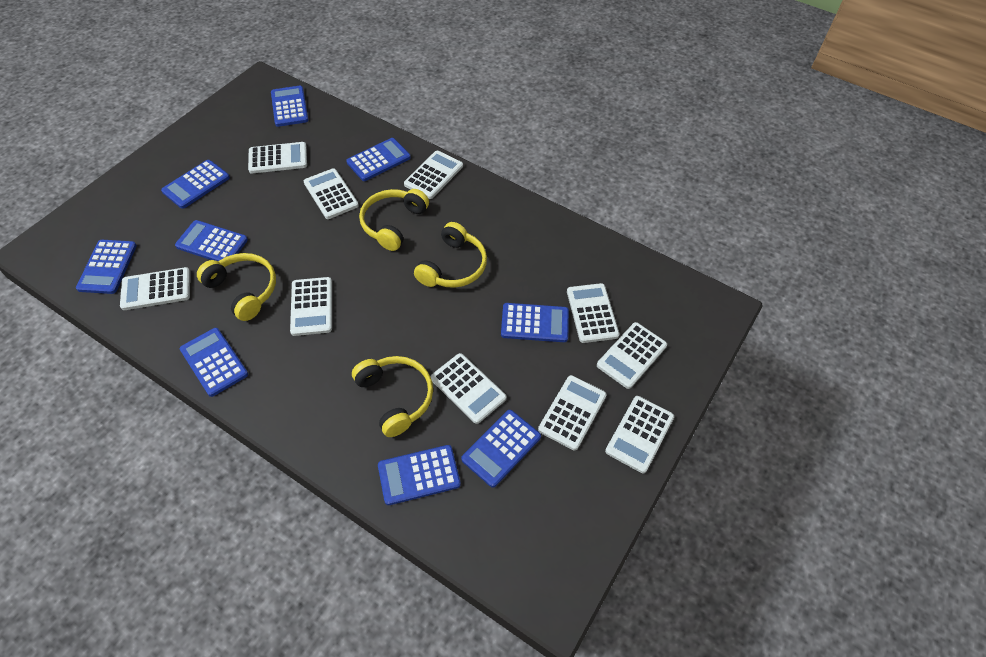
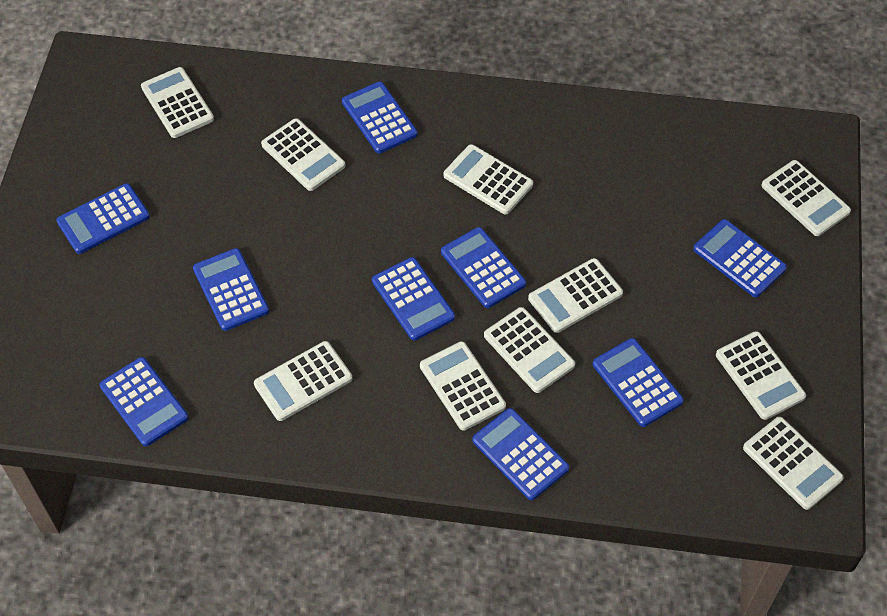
yellow headphones: 4 -> 0

